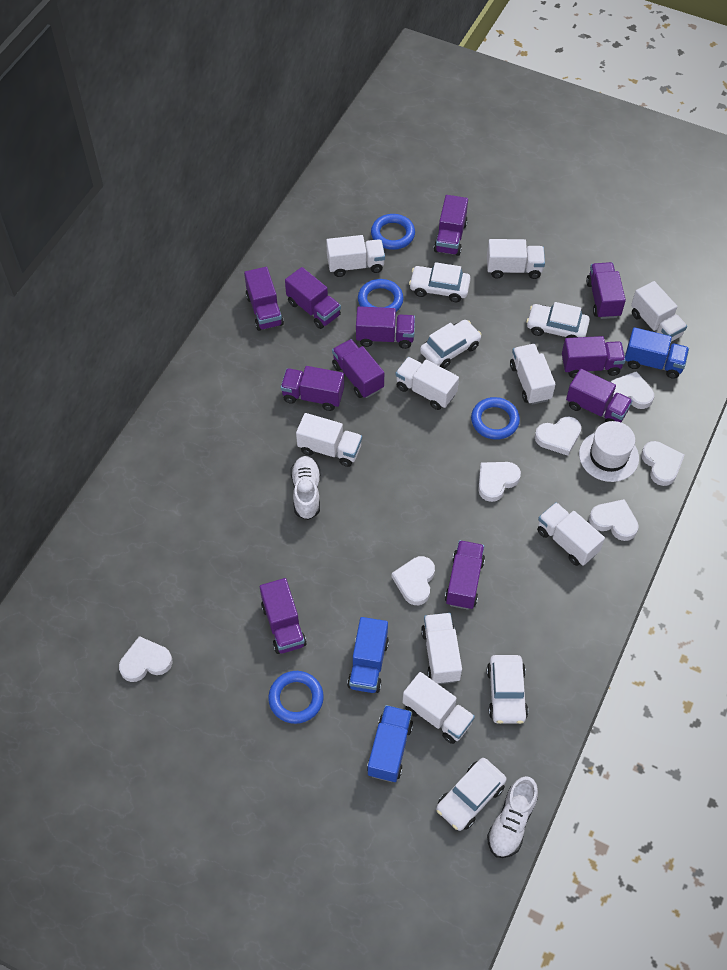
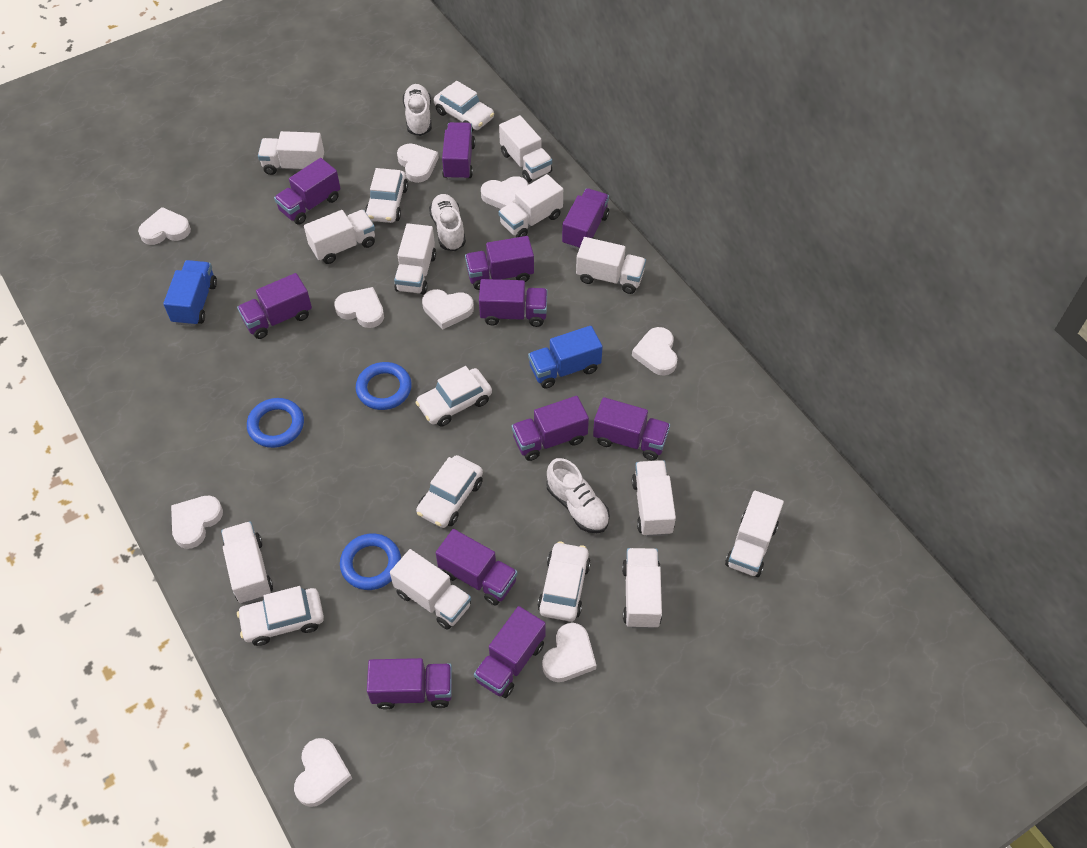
blue ring: 4 -> 3
blue truck: 3 -> 2
white car: 5 -> 6
white hat: 1 -> 0
white heart: 7 -> 9
white shoe: 2 -> 3
white truck: 9 -> 11

